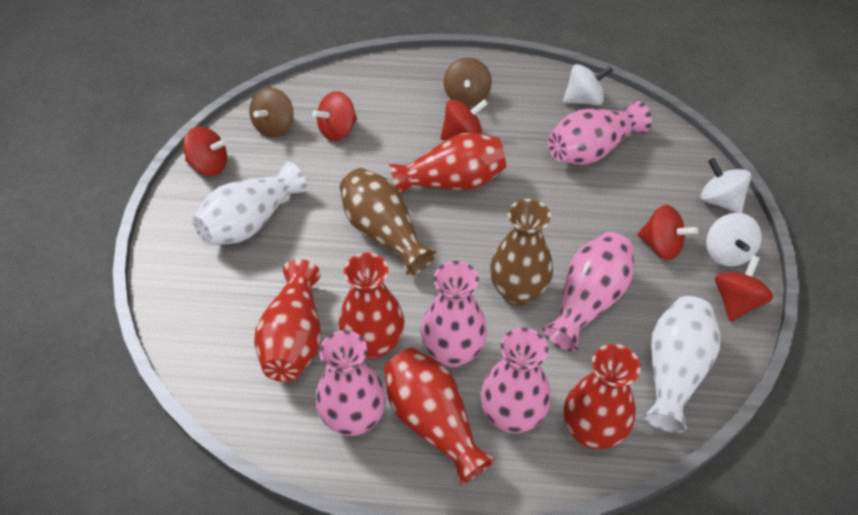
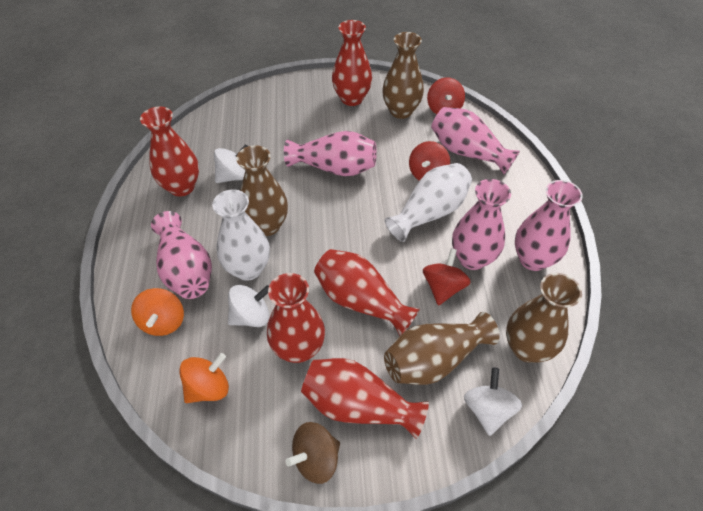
brown spinning top: 2 -> 1
brown vase: 2 -> 4
orange spinning top: 0 -> 2
red spinning top: 5 -> 3

